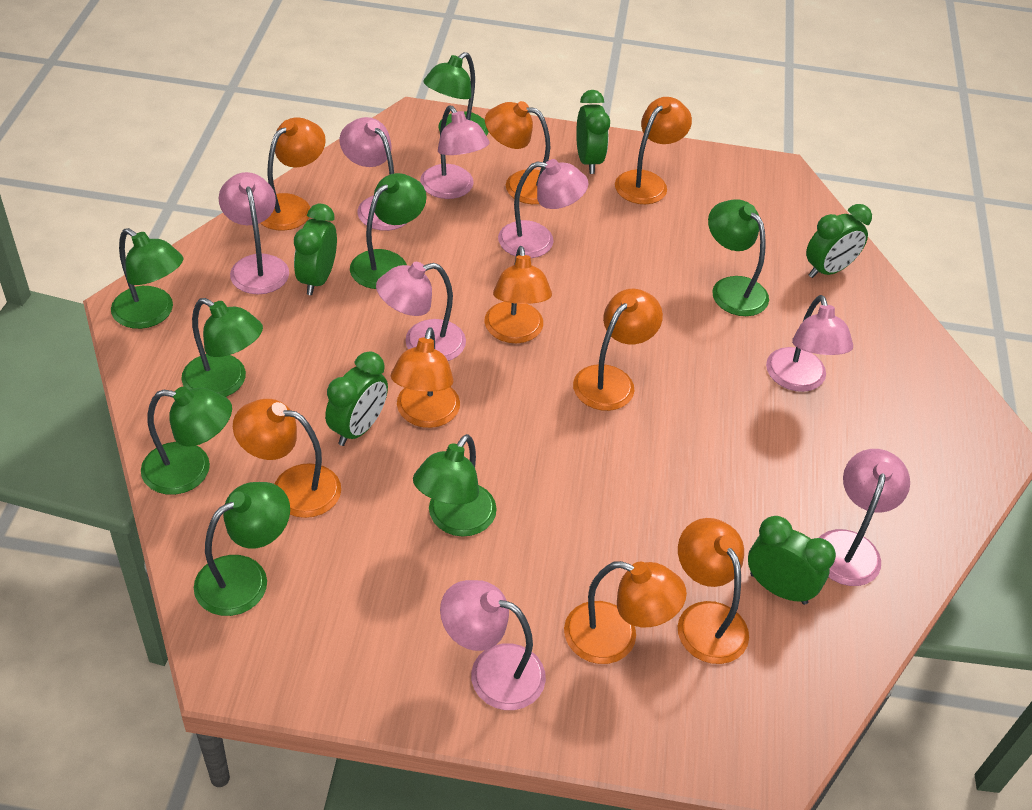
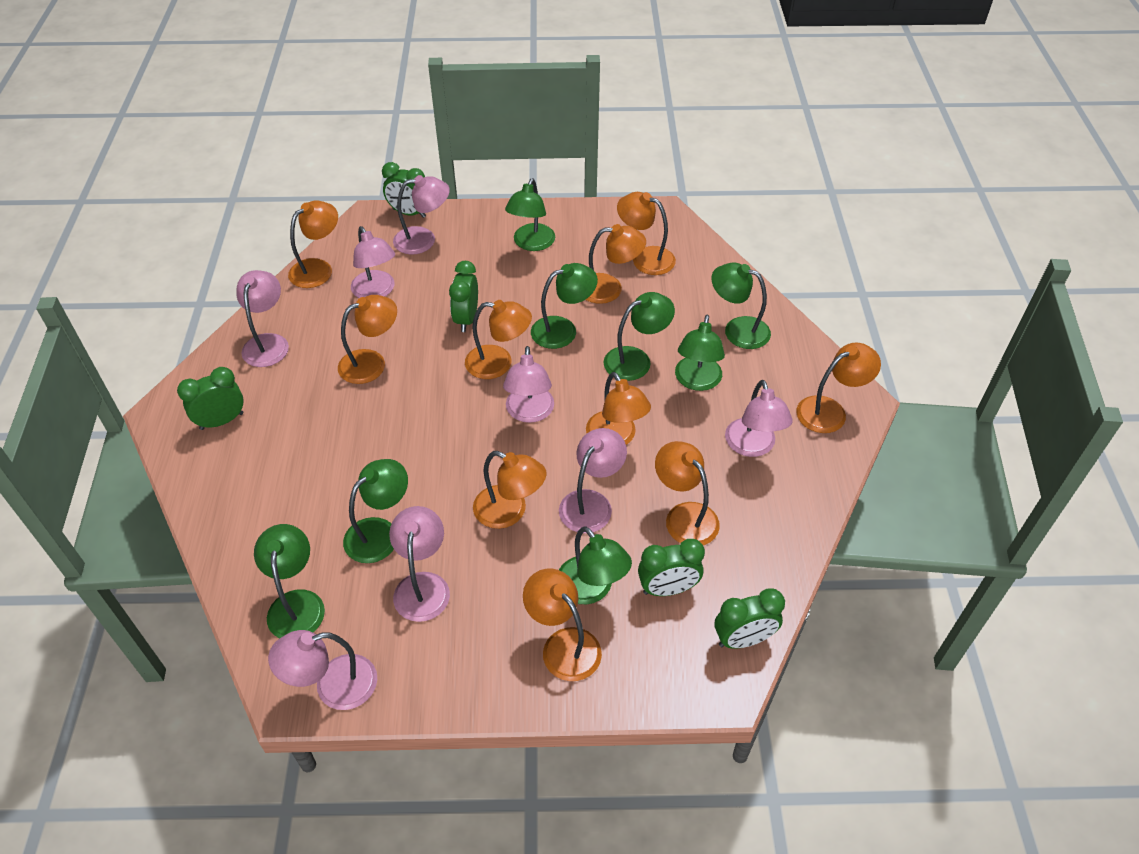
orange lamp: 9 -> 10

